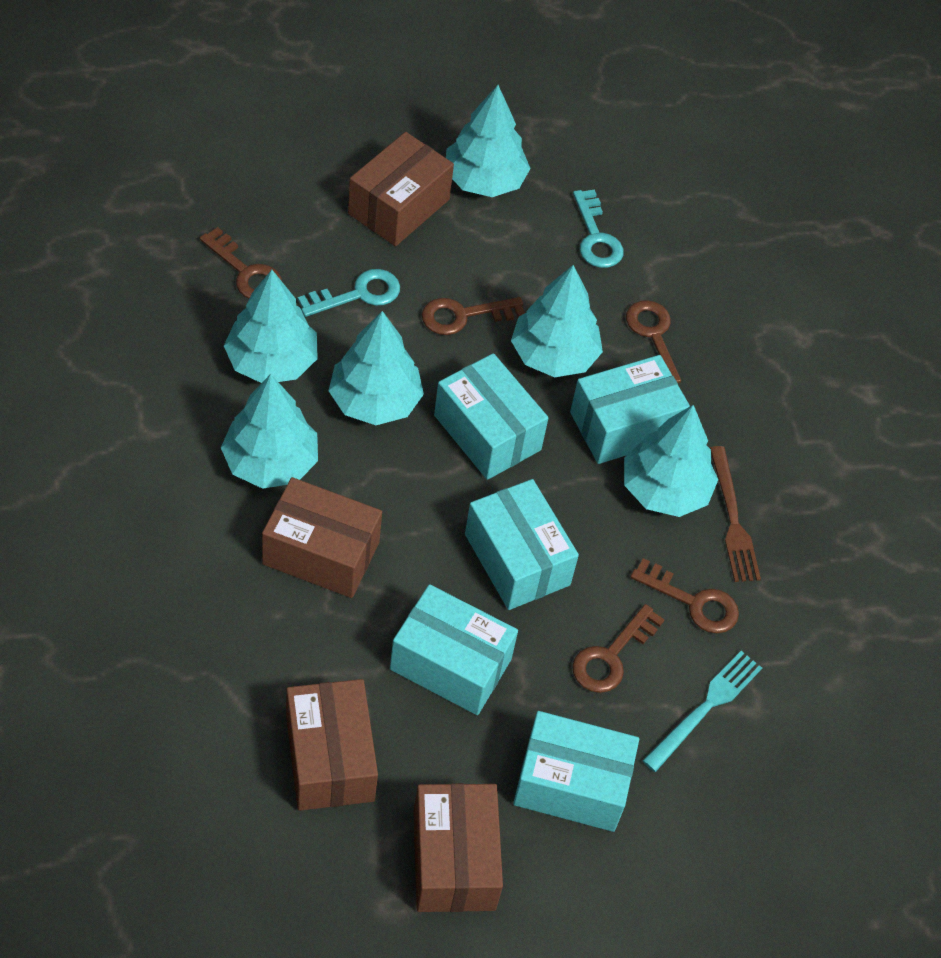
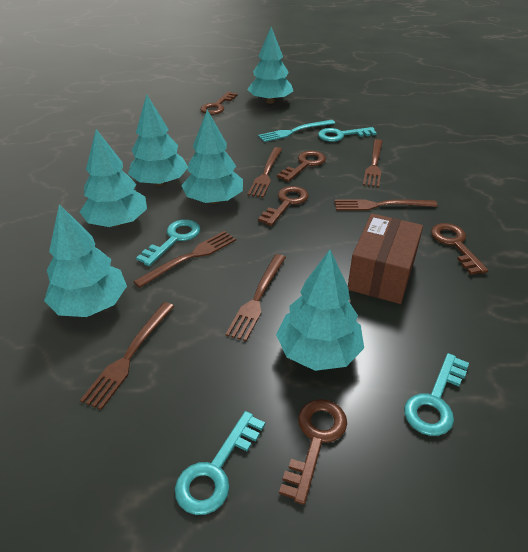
brown box: 4 -> 1
brown fork: 1 -> 6
turquoise box: 5 -> 0
turquoise key: 2 -> 4

